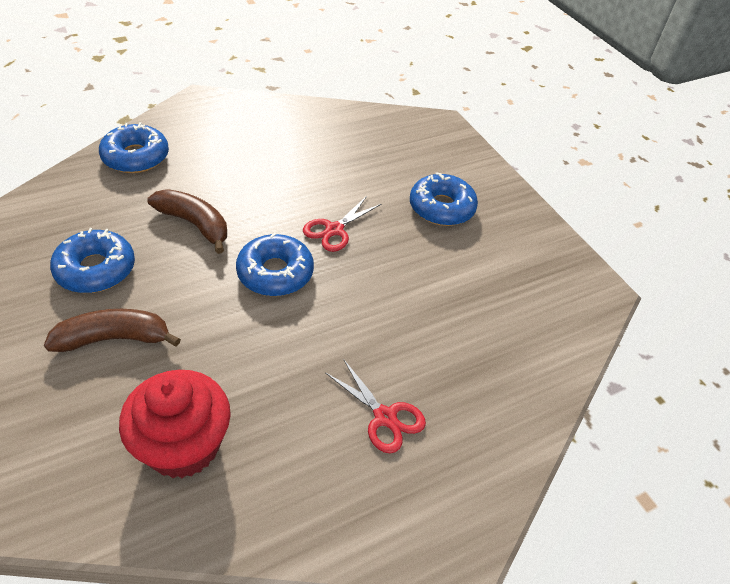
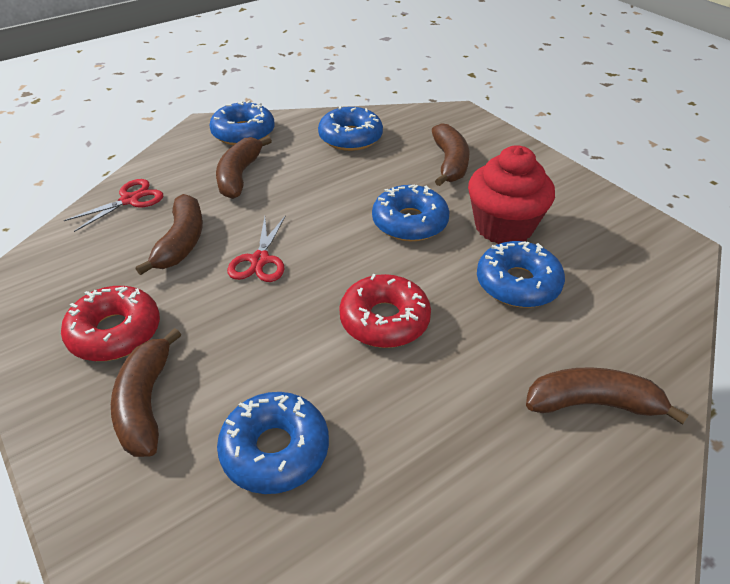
blue donut: 4 -> 5
brown banana: 2 -> 5
red donut: 0 -> 2

